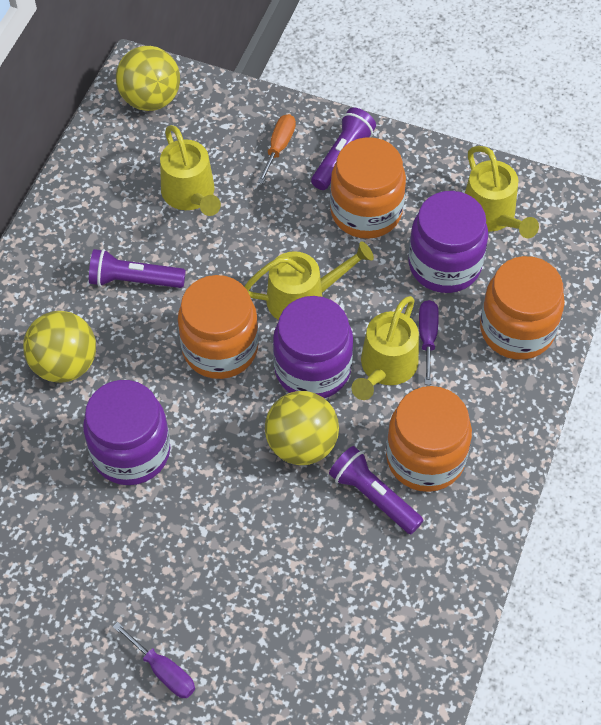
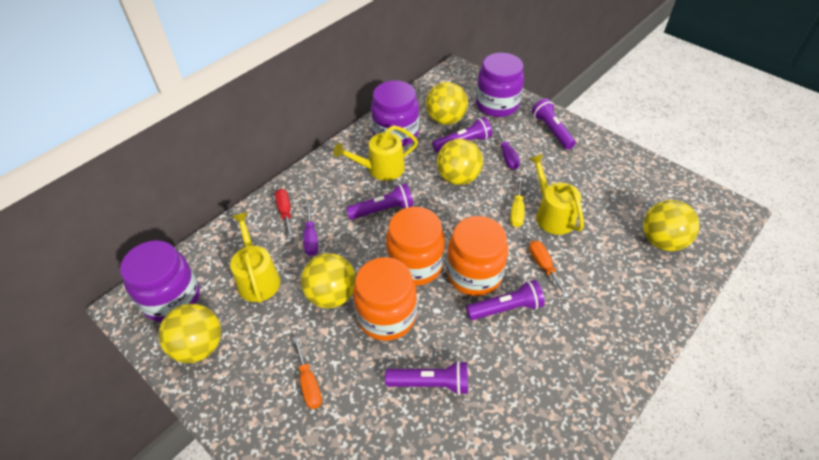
orange jar: 4 -> 3
orange screwdriver: 1 -> 2
purple flashlight: 3 -> 5
red screwdriver: 0 -> 1
yellow ball: 3 -> 5
yellow screwdriver: 0 -> 1
yellow watering can: 4 -> 3

